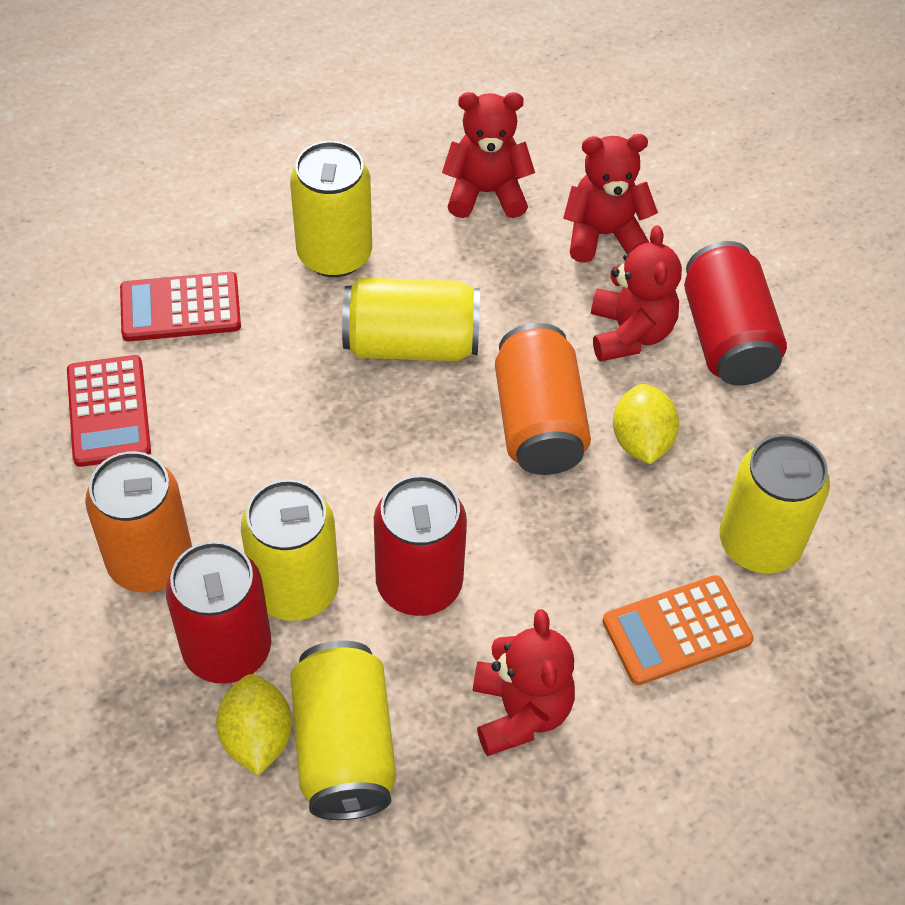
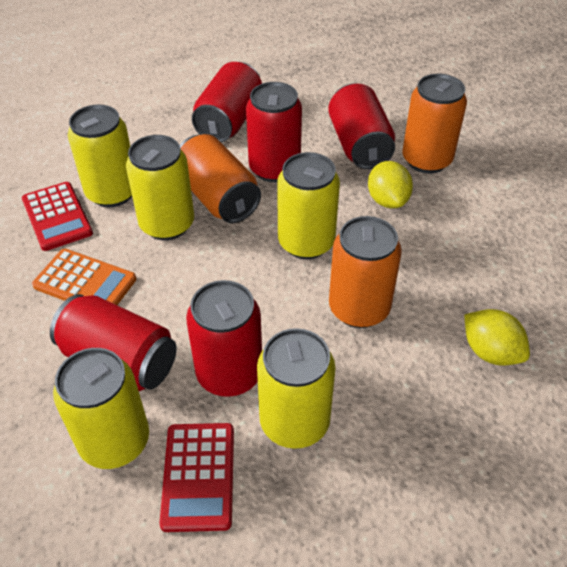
orange can: 2 -> 3
red can: 3 -> 5
red teddy bear: 4 -> 0

